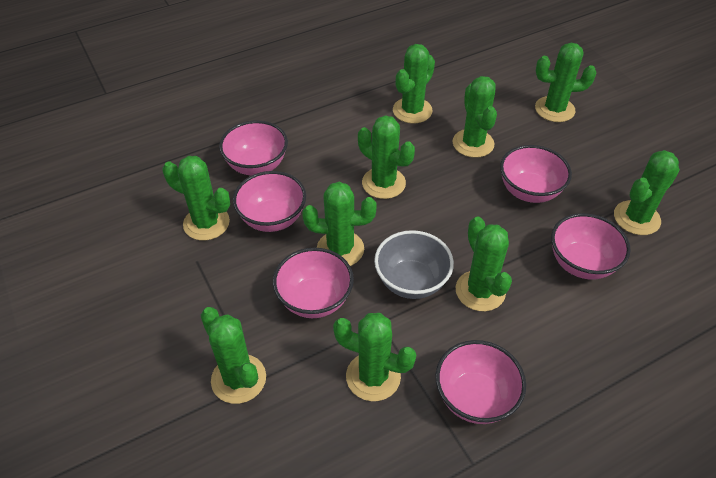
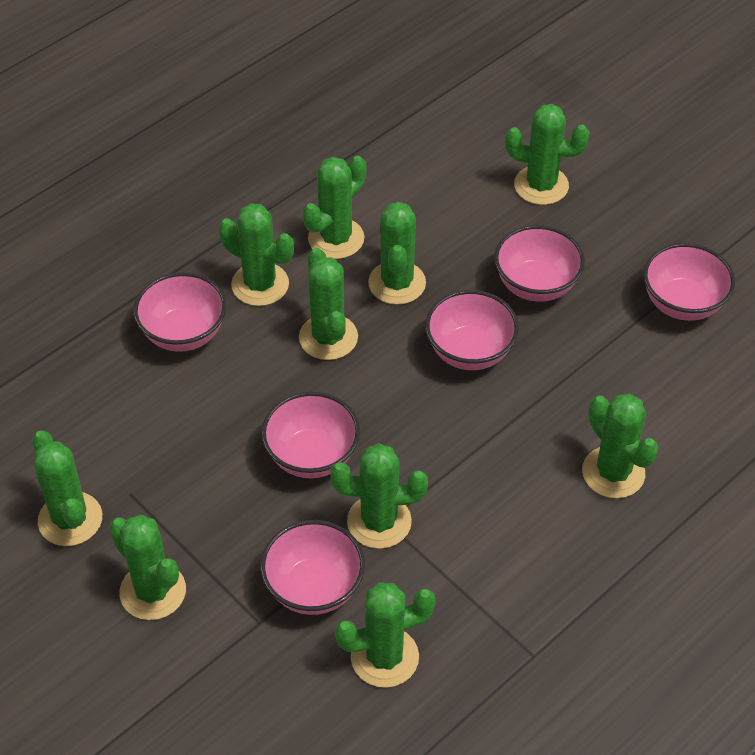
grey bowl: 1 -> 0

